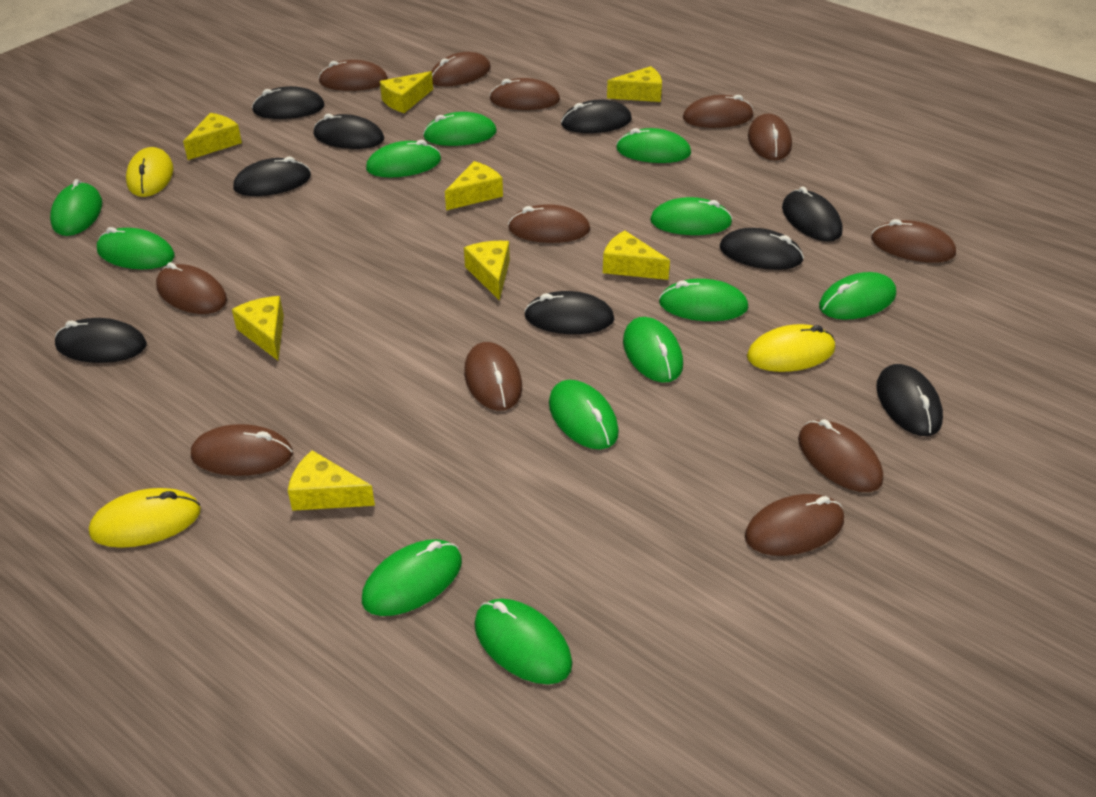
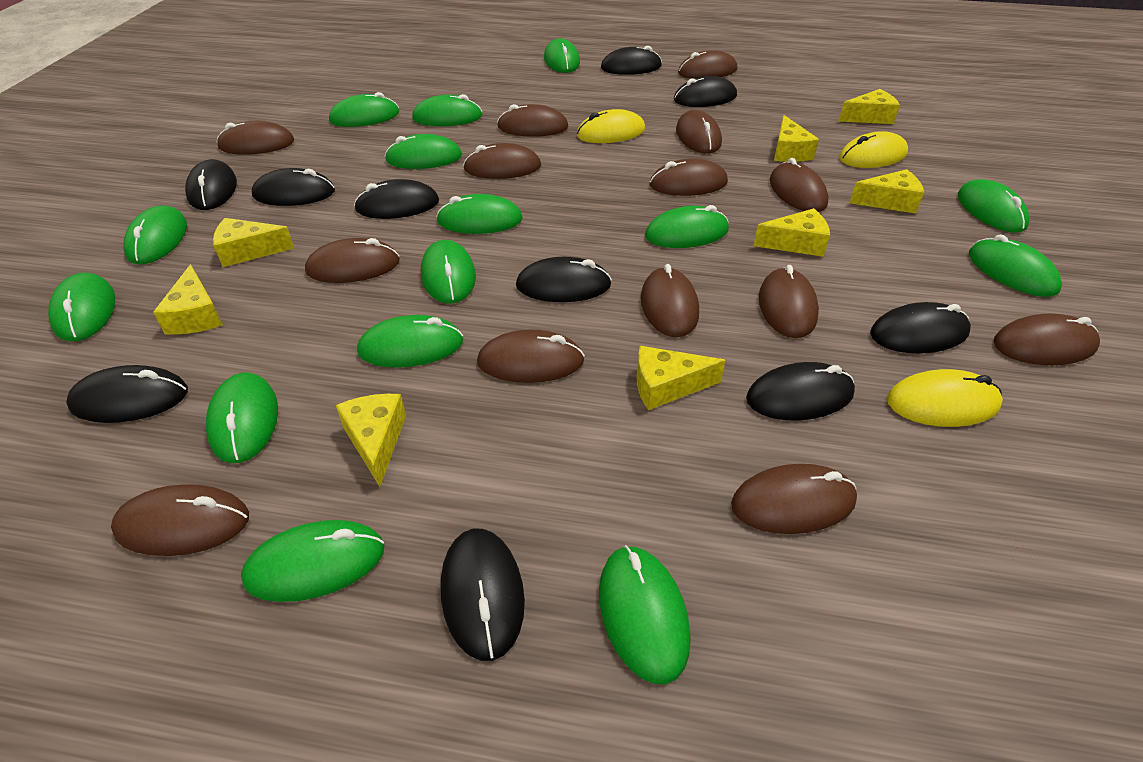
black mouse: 9 -> 10
brown mouse: 12 -> 14
green mouse: 12 -> 15

